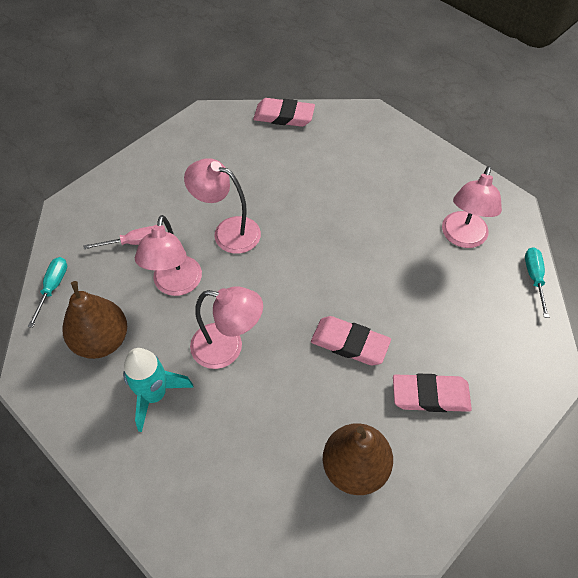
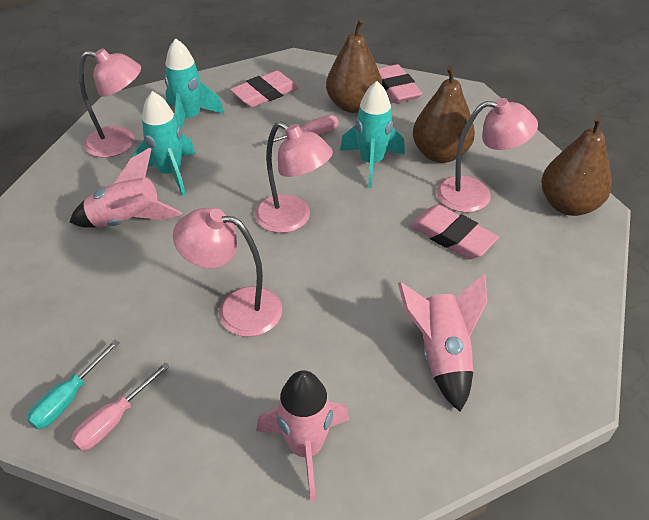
brown pear: 2 -> 3
pink rocket: 0 -> 3
pink screwdriver: 1 -> 2
turquoise rocket: 1 -> 3
turquoise screwdriver: 2 -> 1

